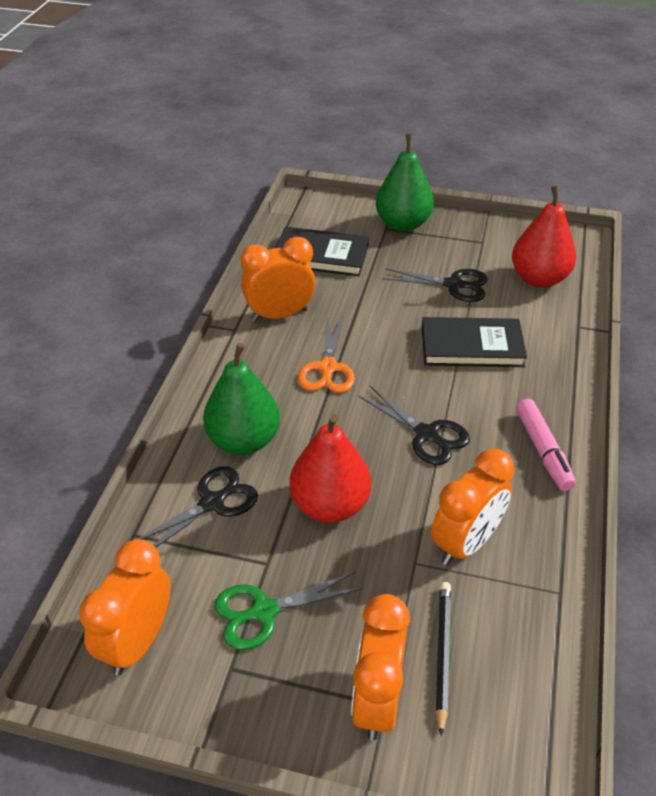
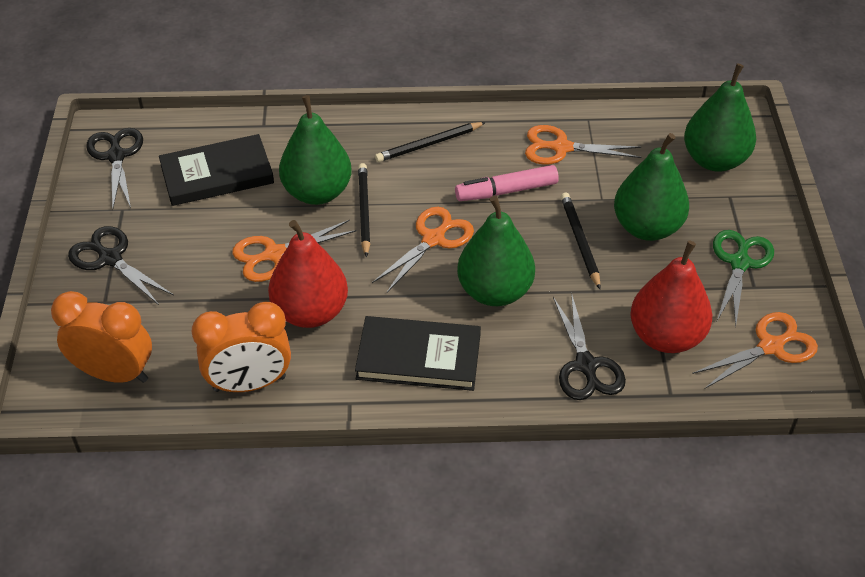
black pencil: 1 -> 3
green pear: 2 -> 4
orange clock: 4 -> 2
orange scissors: 1 -> 4

